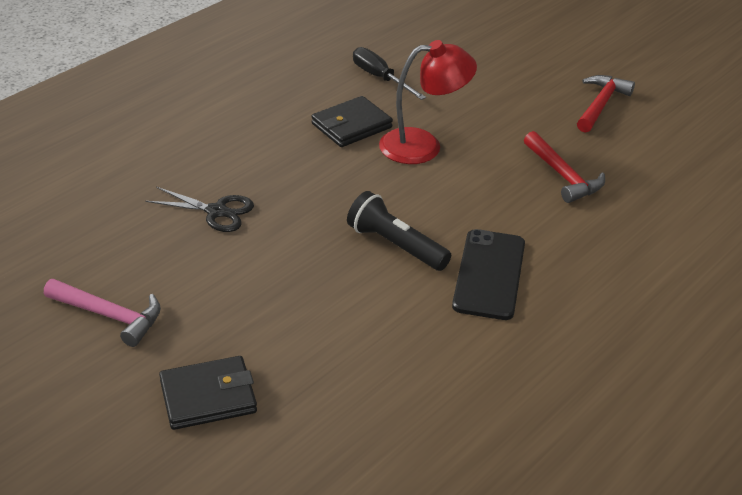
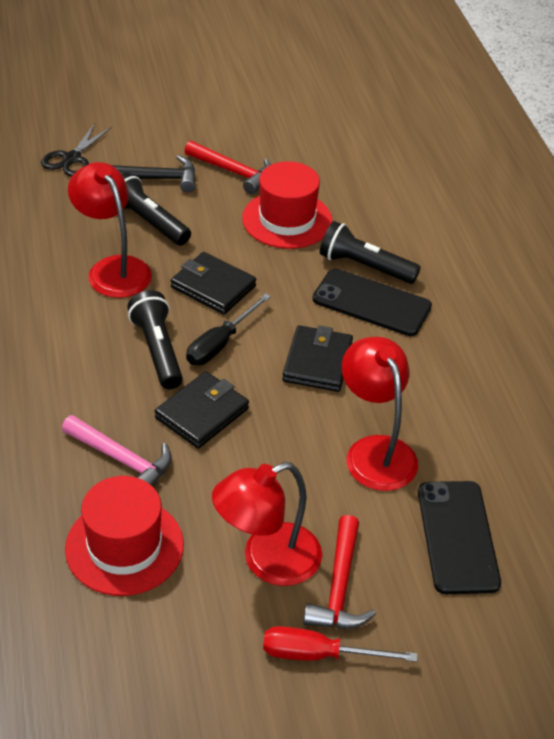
black flashlight: 1 -> 3
black hammer: 0 -> 1
black phone: 1 -> 2
black wallet: 2 -> 3
red hat: 0 -> 2
red lamp: 1 -> 3
red screwdriver: 0 -> 1

